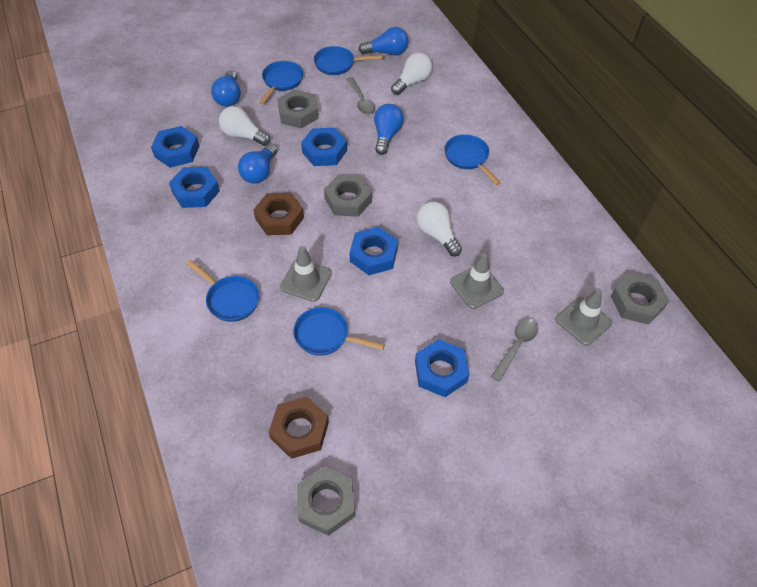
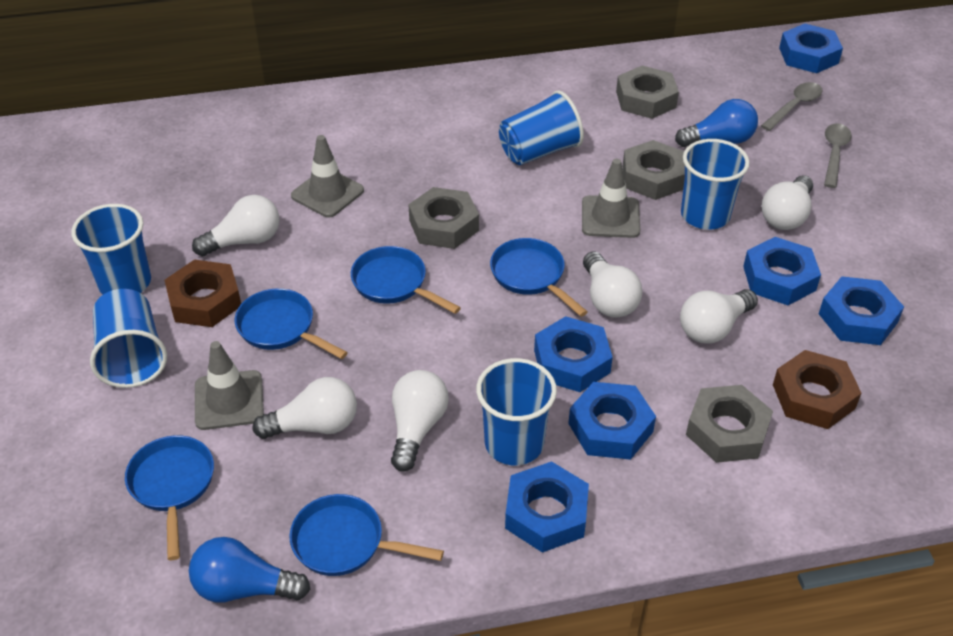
blue cup: 0 -> 5
blue light bulb: 4 -> 2
blue nut: 5 -> 6
white light bulb: 3 -> 6

